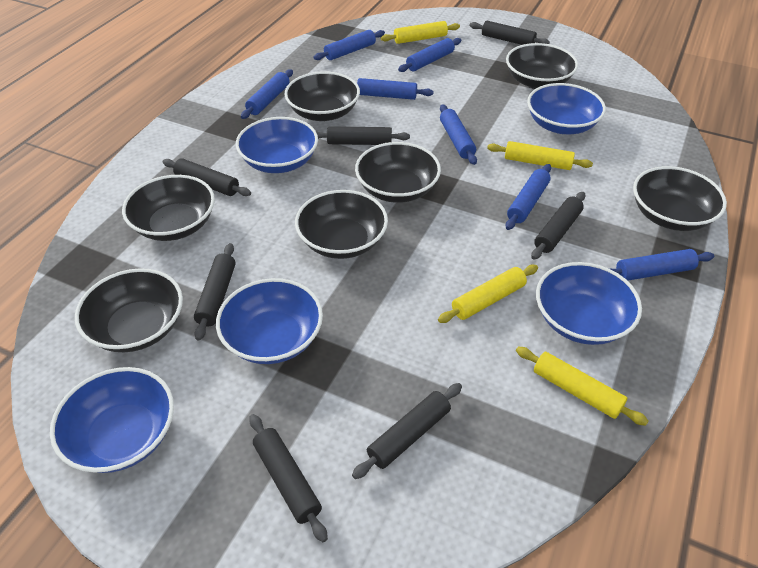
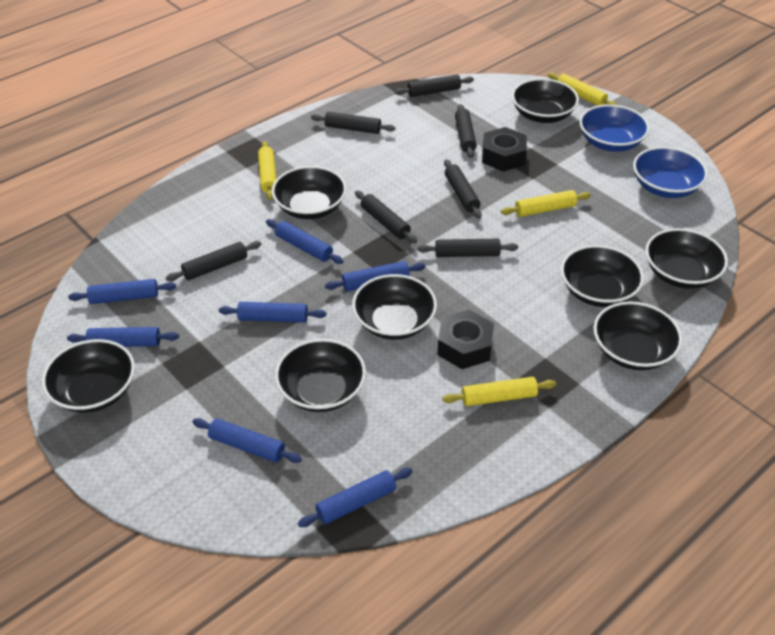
black bowl: 7 -> 8
black nut: 0 -> 2
blue bowl: 5 -> 2

